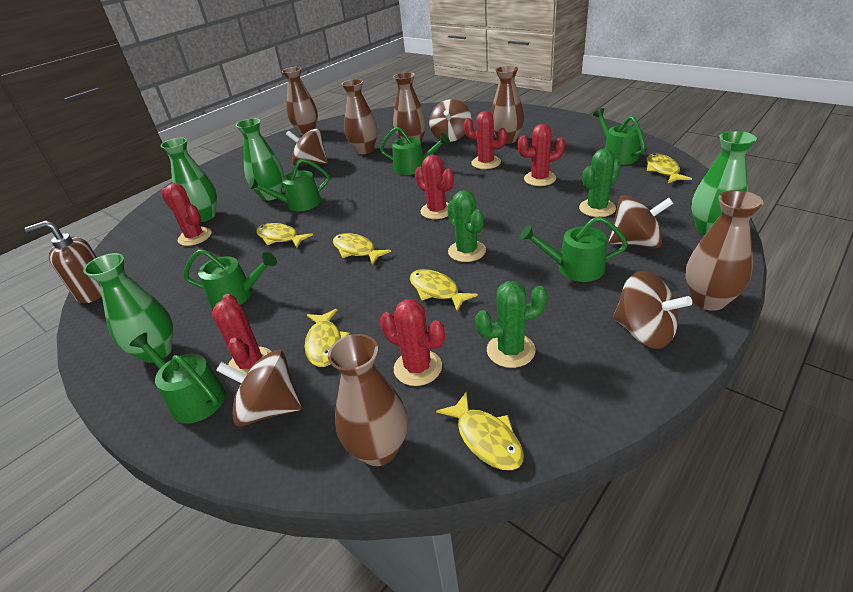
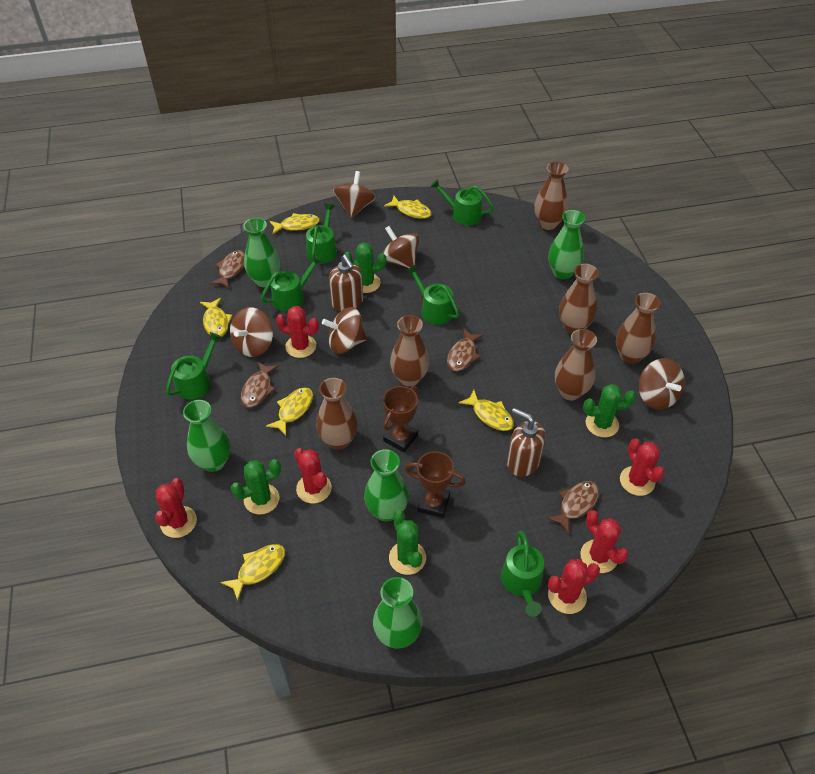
brown fish: 0 -> 4
brown soap dispenser: 1 -> 2
brown trophy: 0 -> 2
green cactus: 3 -> 4
green vase: 4 -> 5

